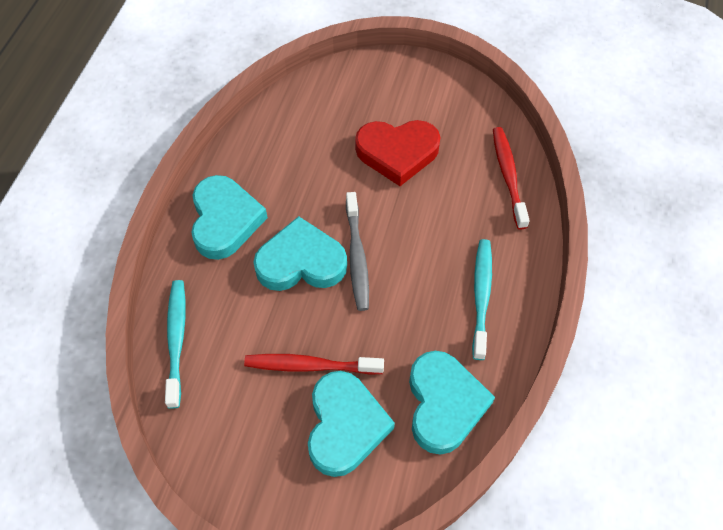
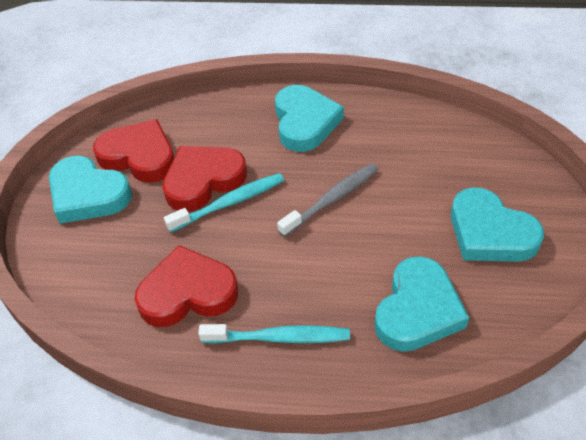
red heart: 1 -> 3
red toothbrush: 2 -> 0

